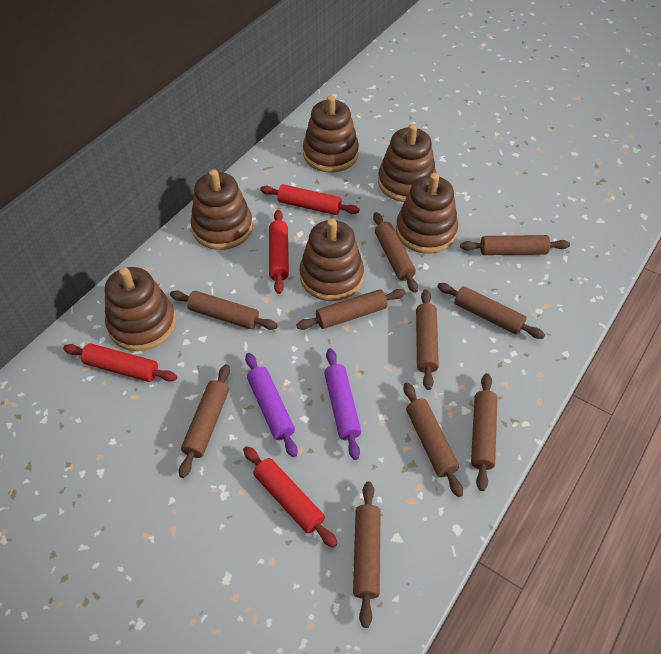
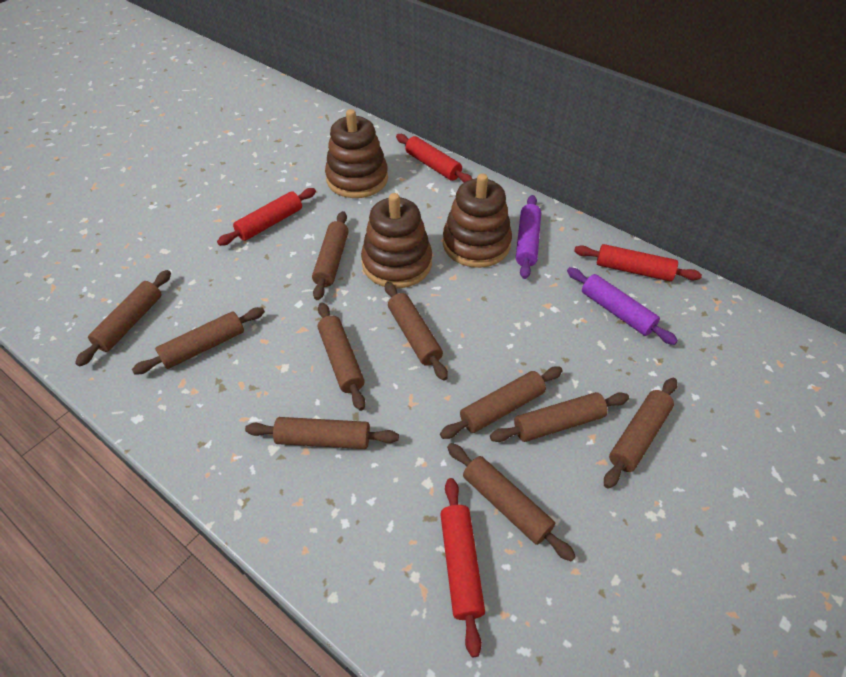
brown stacking toy: 6 -> 3

